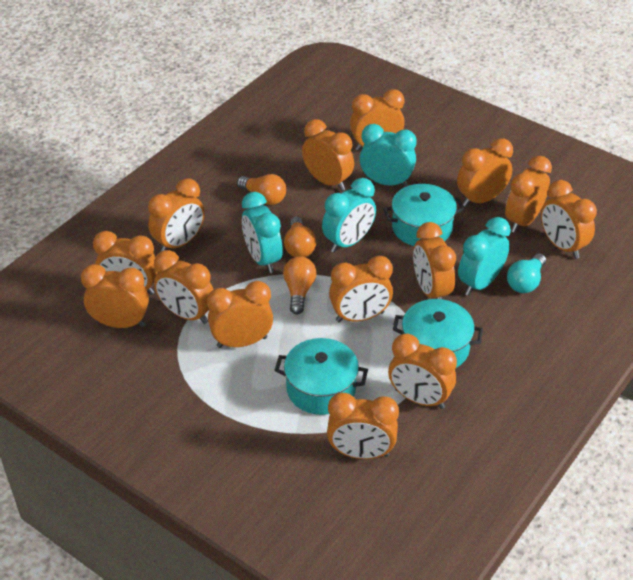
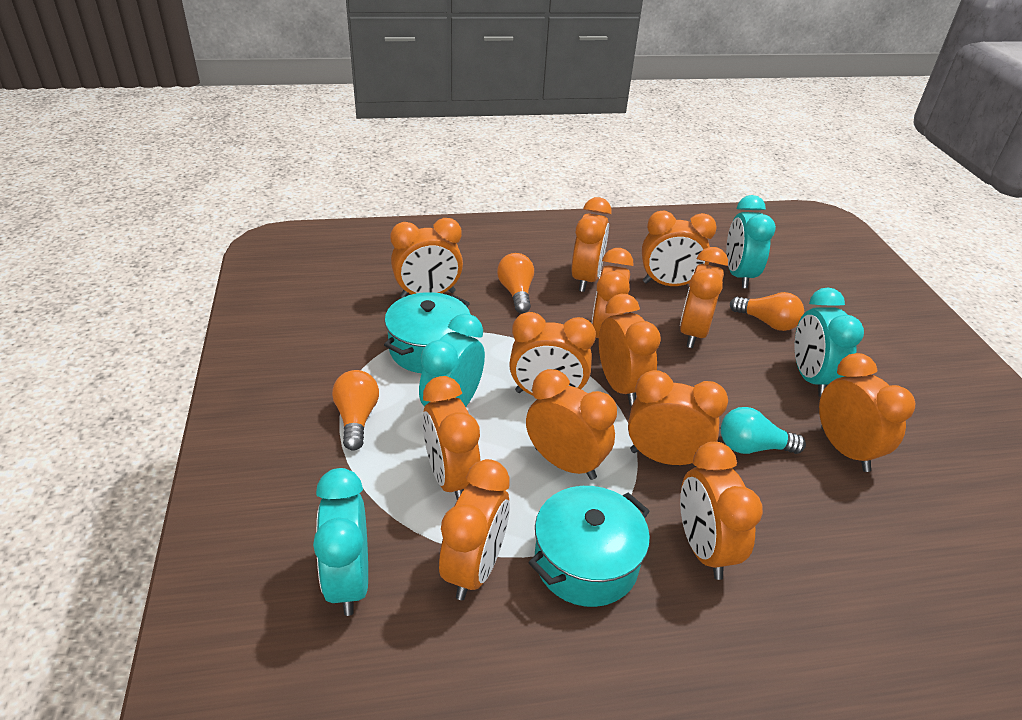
orange clock: 14 -> 13
turquoise pot: 3 -> 2

